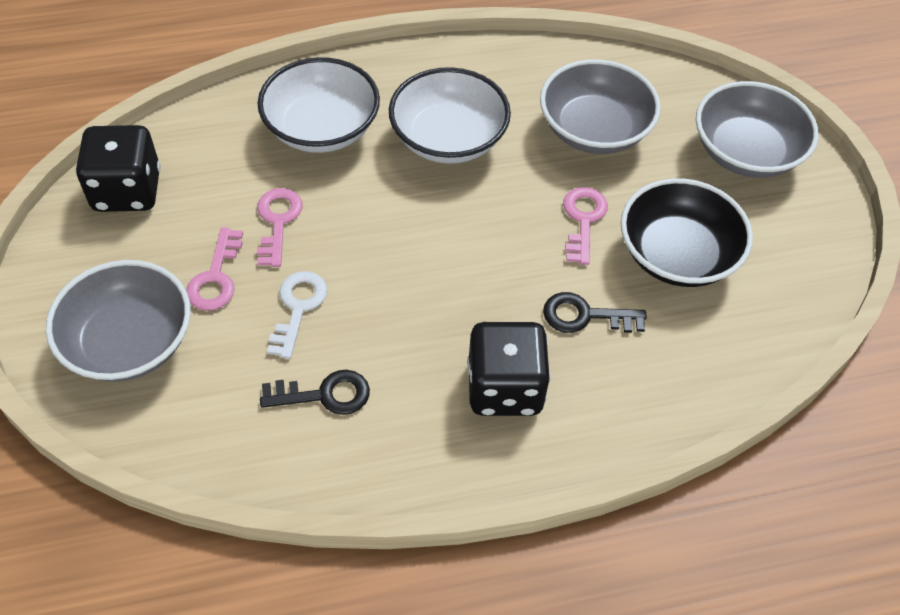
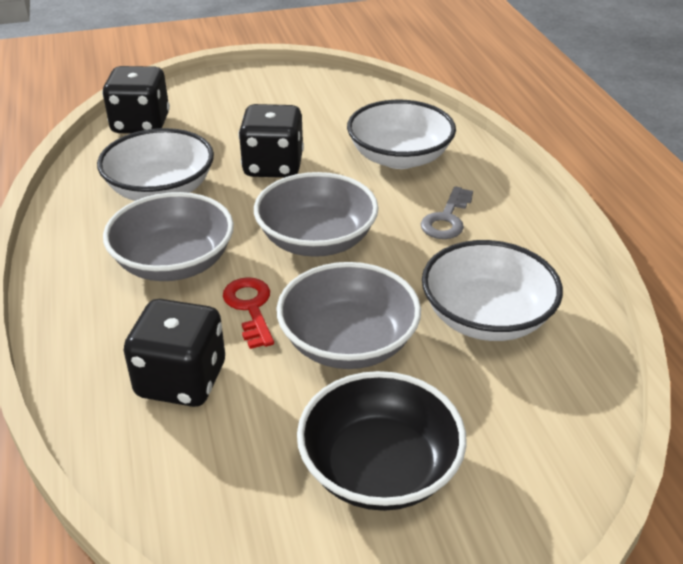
black dice: 2 -> 3
black key: 2 -> 0
grey key: 0 -> 1
pink key: 3 -> 0
red key: 0 -> 1
white bowl: 2 -> 3
white key: 1 -> 0

